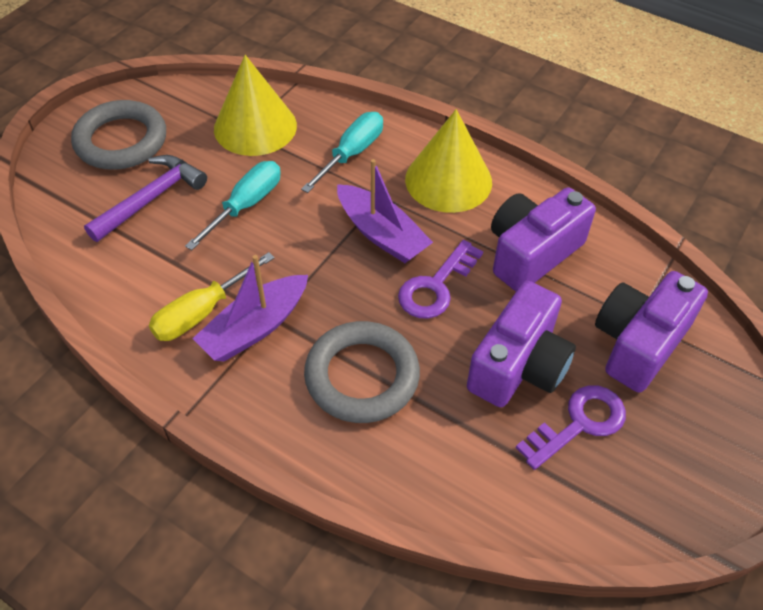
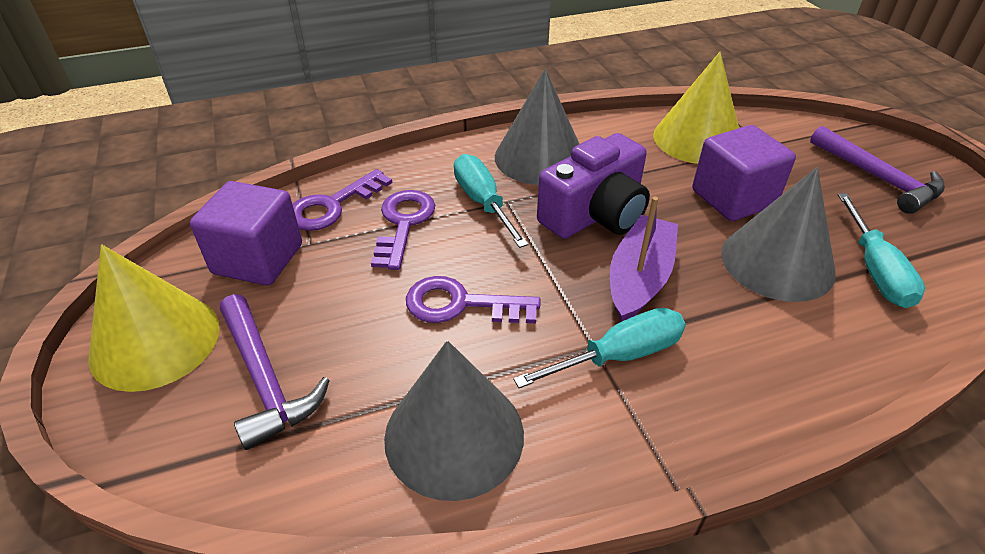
grey cone: 0 -> 3
grey ring: 2 -> 0
purple boat: 2 -> 1
purple camera: 3 -> 1
purple cube: 0 -> 2
purple hammer: 1 -> 2
purple key: 2 -> 3
turquoise screwdriver: 2 -> 3
yellow screwdriver: 1 -> 0

